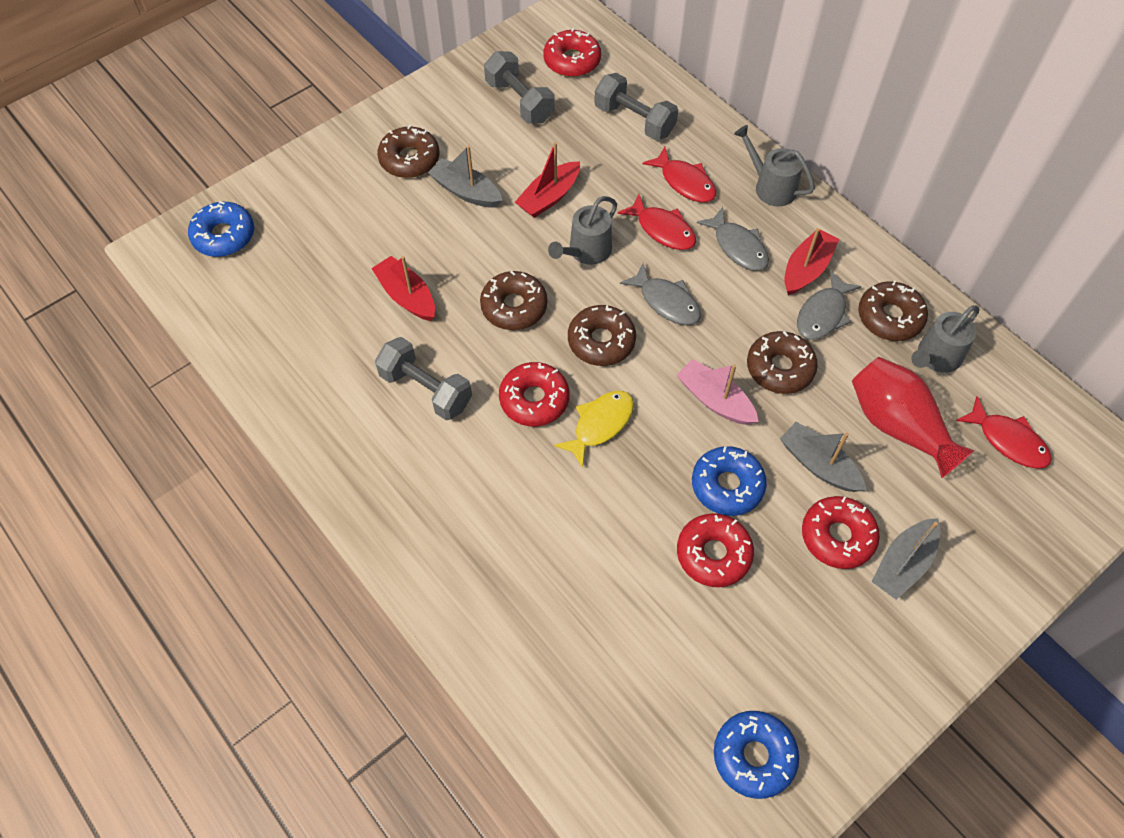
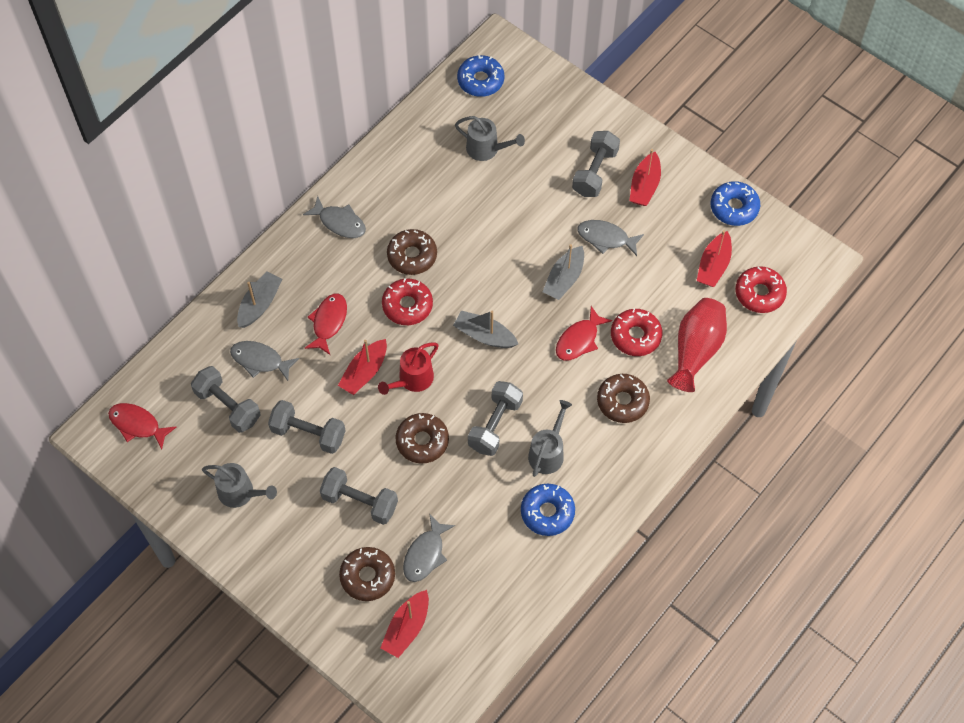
brown donut: 5 -> 4
grey dumbbell: 3 -> 5
grey fish: 3 -> 4
pink boat: 1 -> 0
red boat: 3 -> 4
red donut: 4 -> 3
red watering can: 0 -> 1
yellow fish: 1 -> 0

